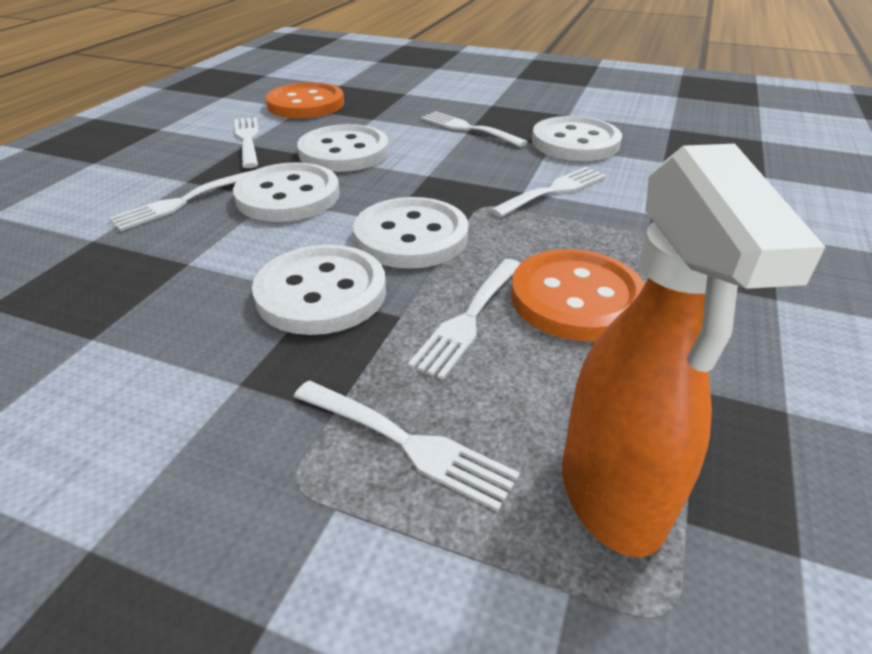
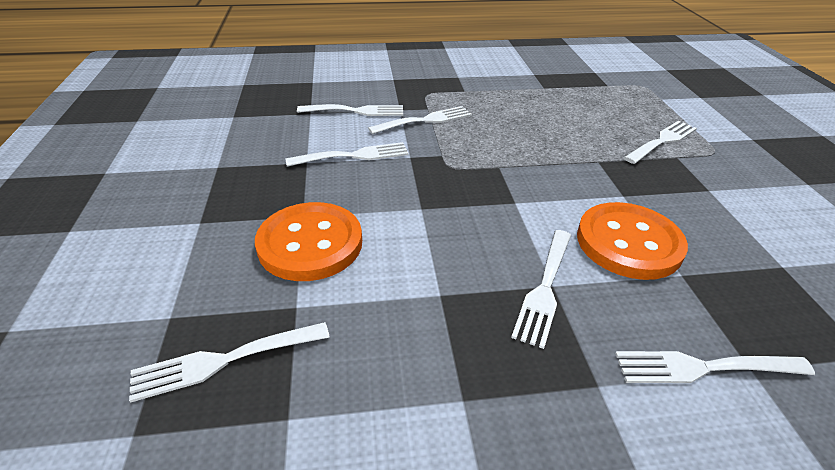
orange spray bottle: 1 -> 0
white button: 5 -> 0
white fork: 6 -> 7

